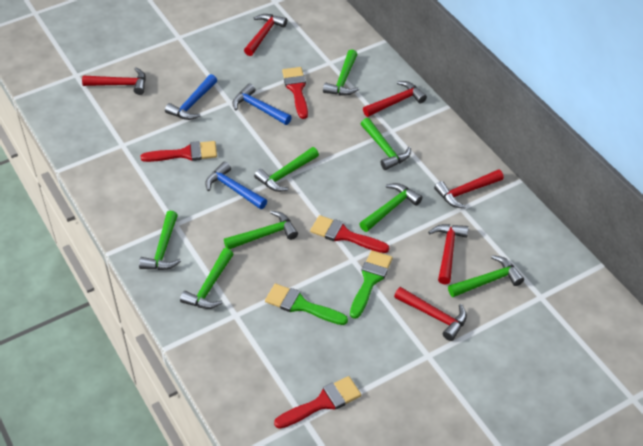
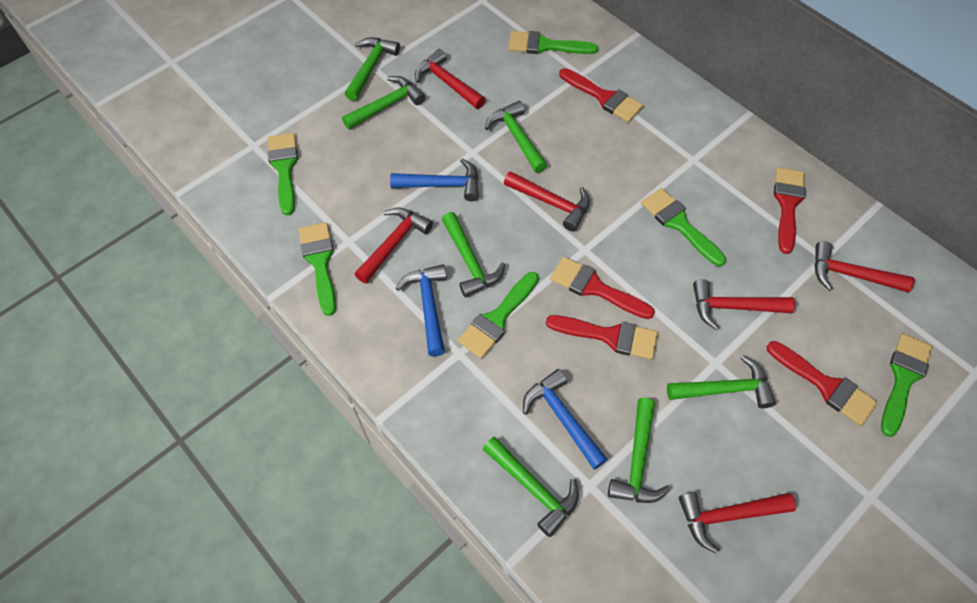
green brush: 2 -> 6
green hammer: 8 -> 7
red brush: 4 -> 5

